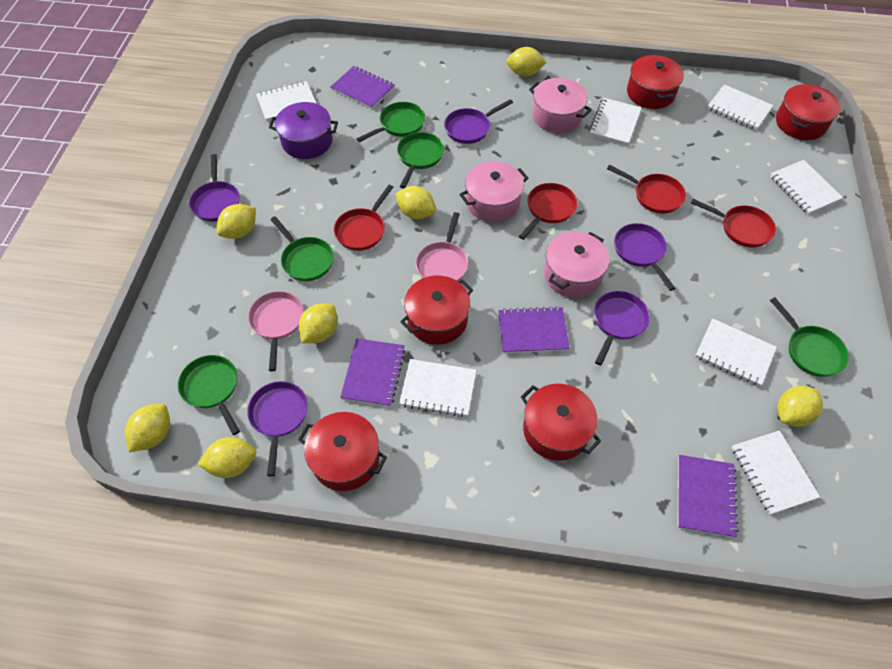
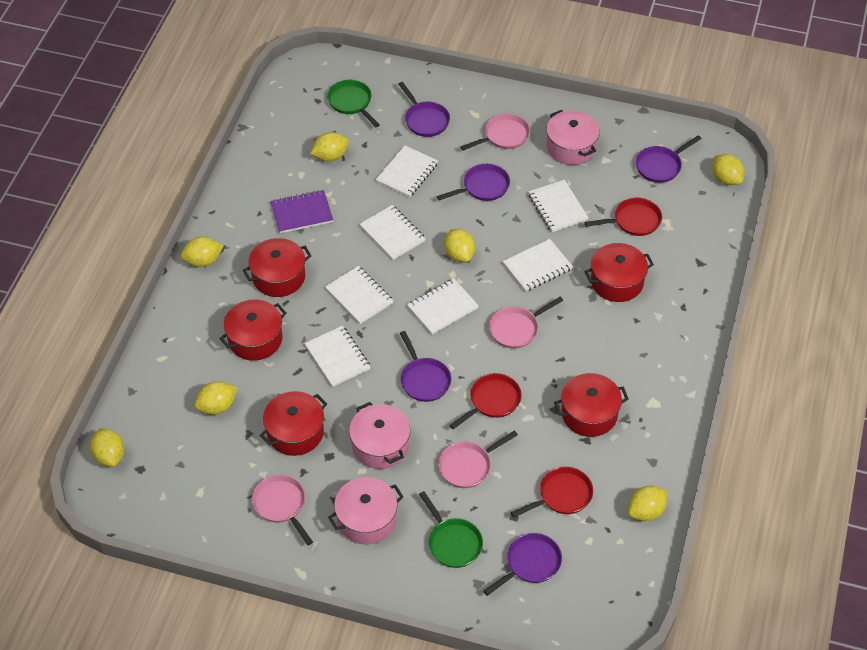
green pan: 5 -> 2
pink pan: 2 -> 4
purple notebook: 4 -> 1
purple pot: 1 -> 0
red pan: 4 -> 3

